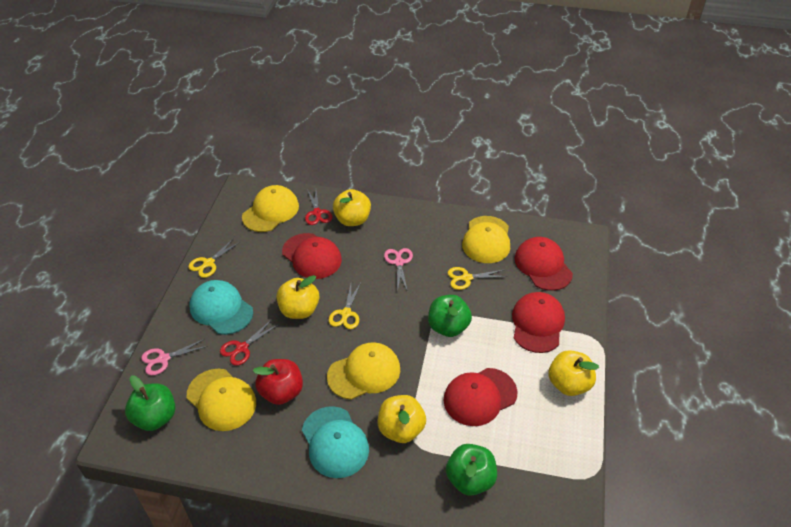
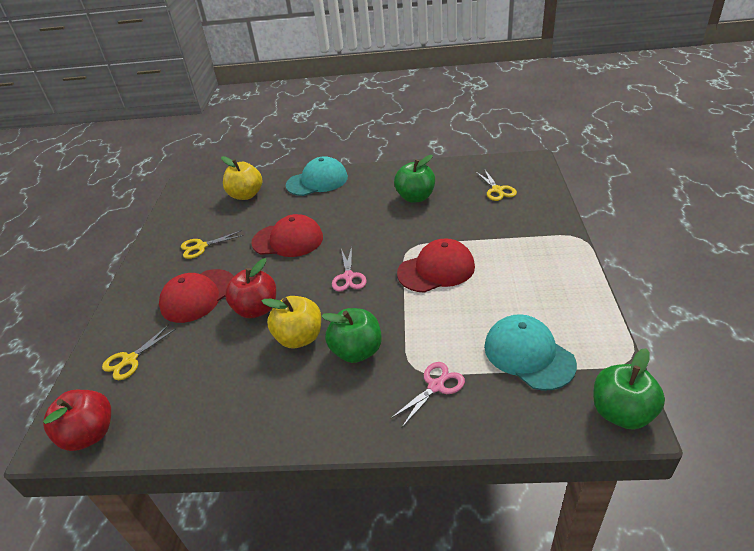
red apple: 1 -> 2
red cap: 4 -> 3
red scissors: 2 -> 0
yellow apple: 4 -> 2
yellow cap: 4 -> 0

